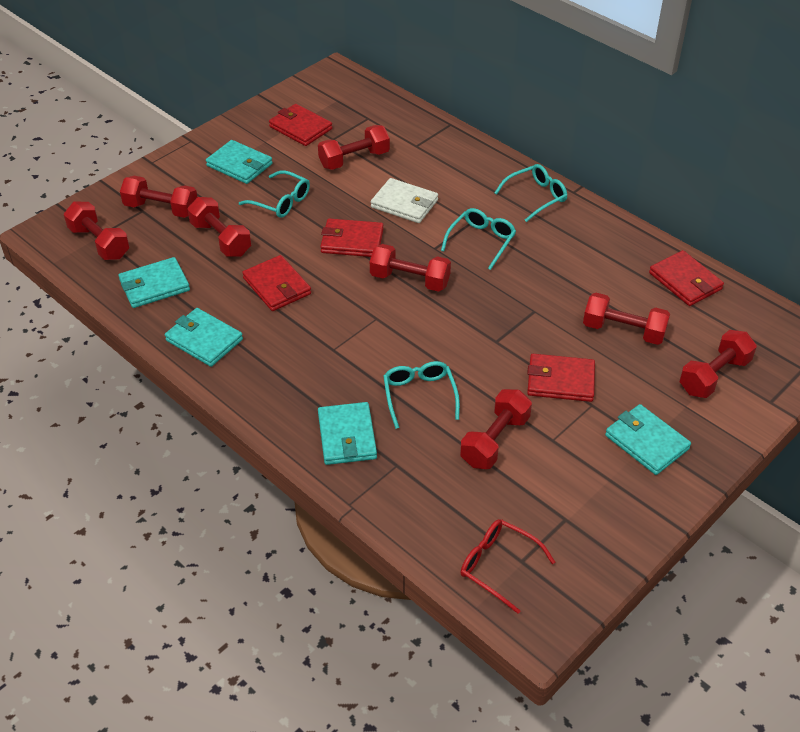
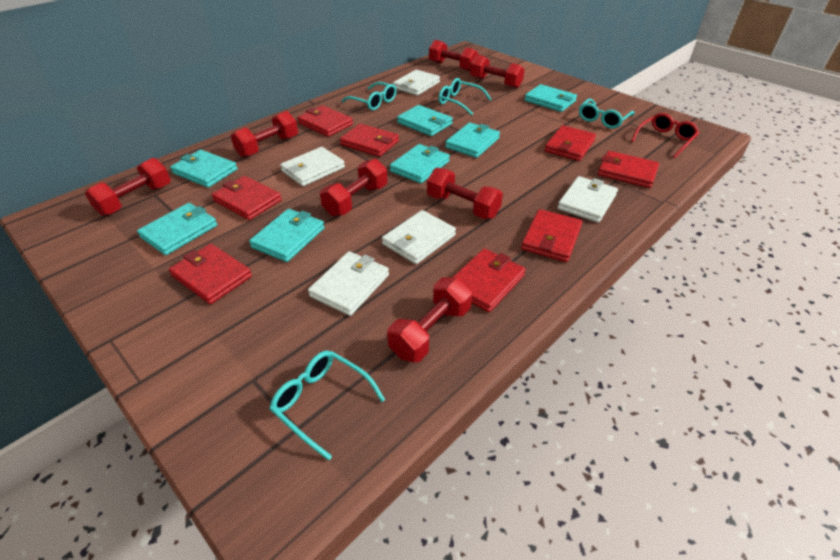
red dumbbell: 8 -> 7
red wallet: 5 -> 8
turquoise wallet: 5 -> 7
white wallet: 1 -> 5

